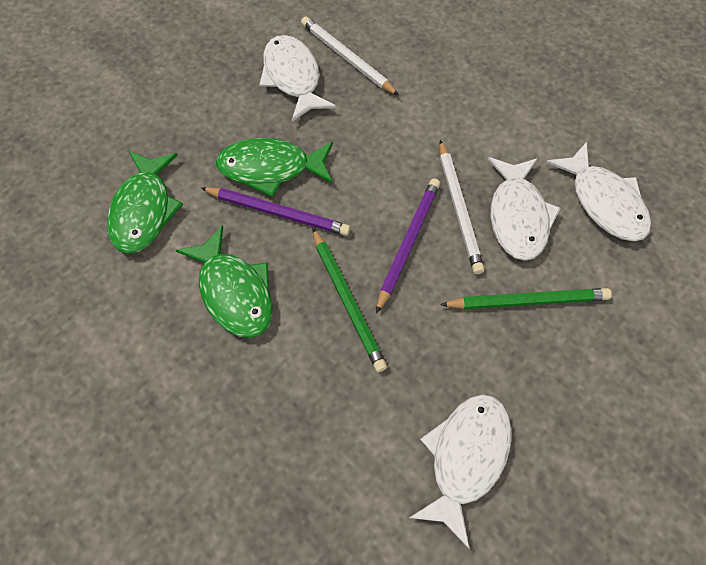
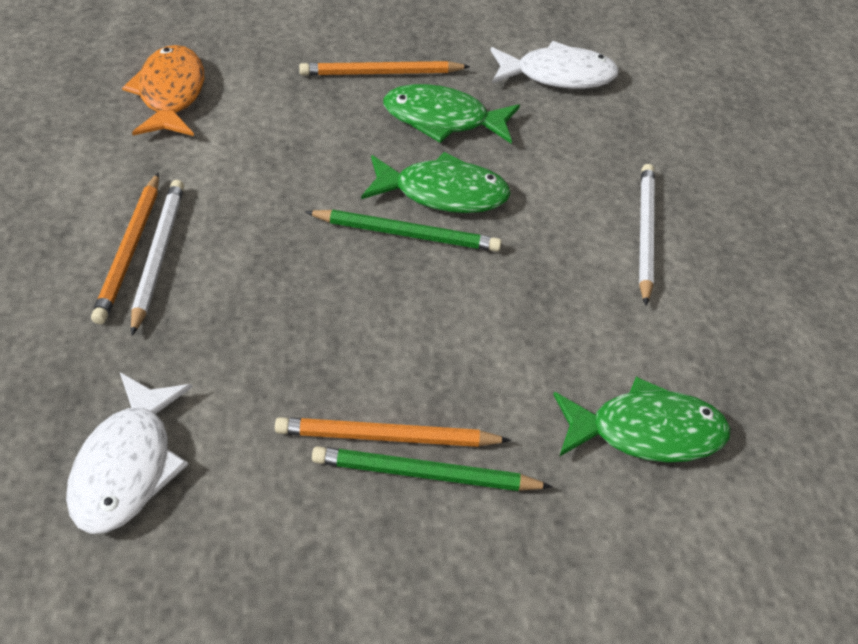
orange fish: 0 -> 1
orange pencil: 0 -> 3
purple pencil: 2 -> 0
white fish: 4 -> 2

